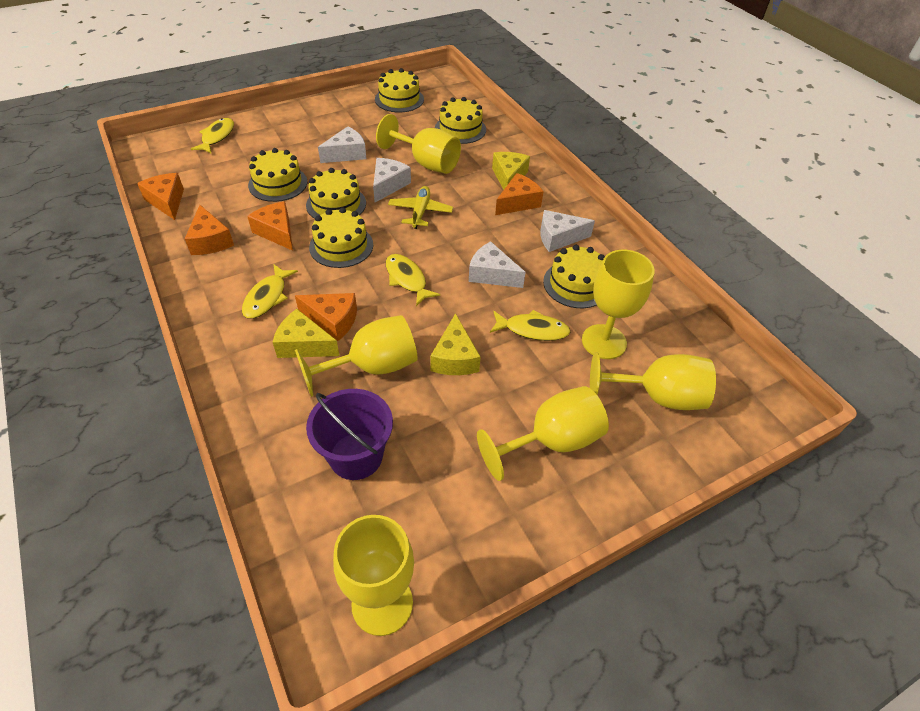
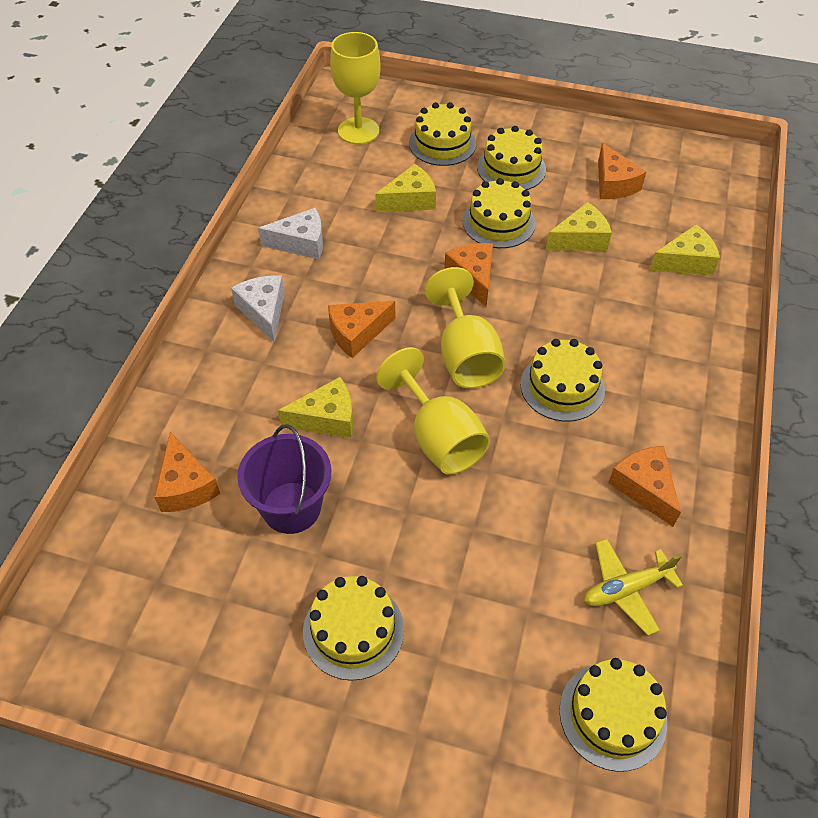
white cheese: 4 -> 2
yellow cheese: 3 -> 4
yellow fish: 4 -> 0
yellow goblet: 6 -> 3

